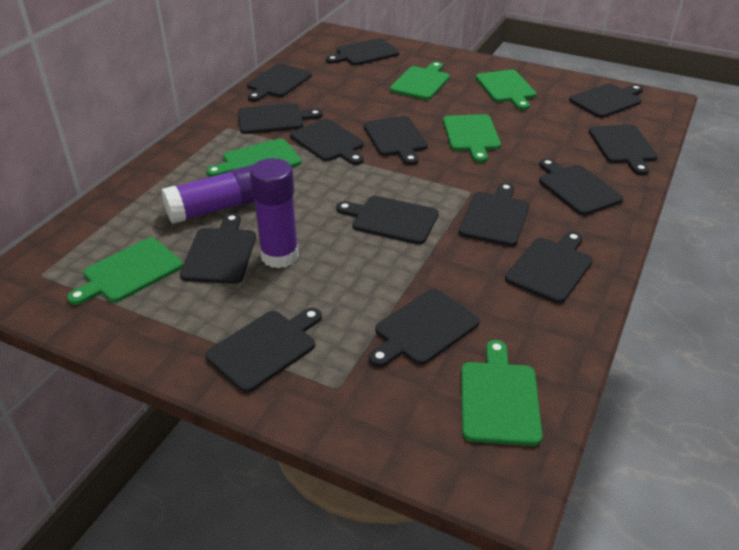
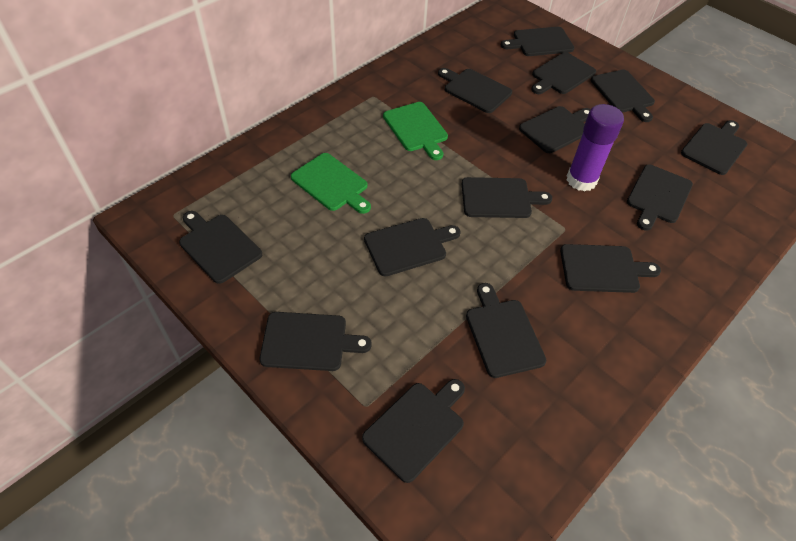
green cutting board: 6 -> 2
purple glue stick: 2 -> 1

